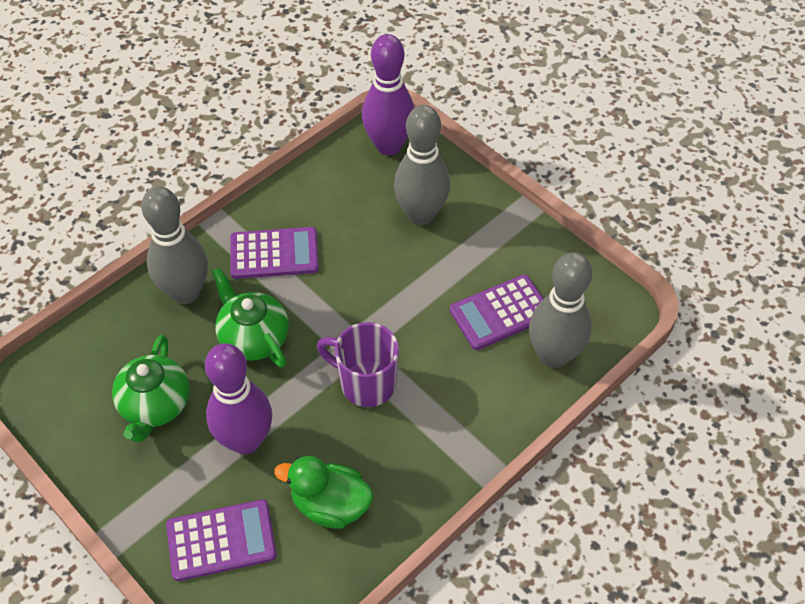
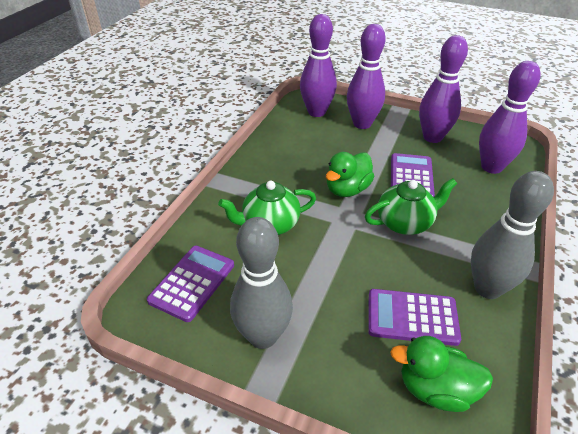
green duck: 1 -> 2
grey bowling pin: 3 -> 2
purple bowling pin: 2 -> 4
purple mug: 1 -> 0

